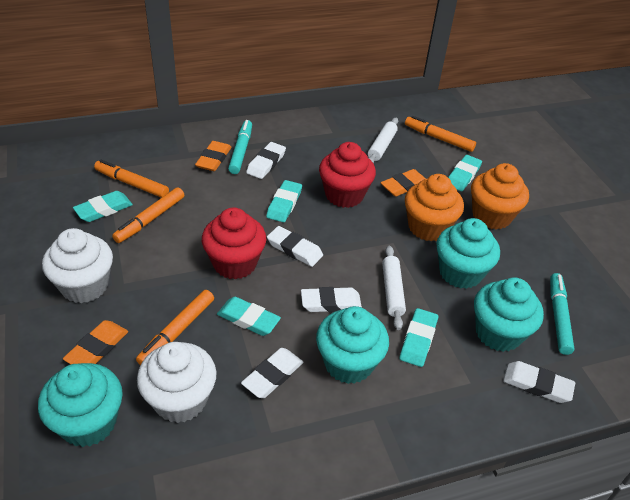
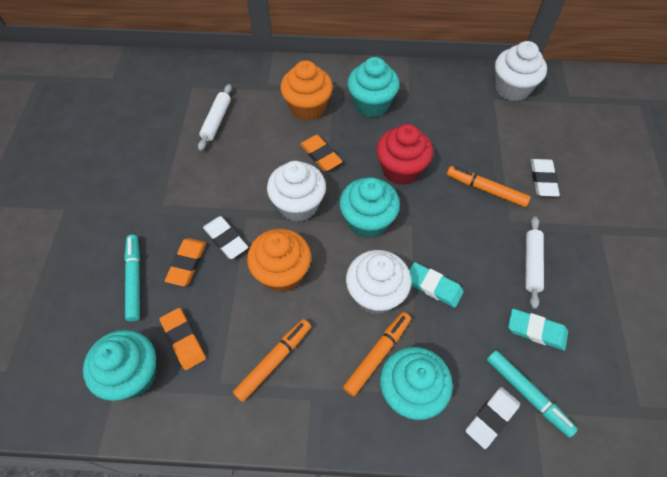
orange marker: 4 -> 3
red cupcake: 2 -> 1
turquoise eraser: 5 -> 2
white cupcake: 2 -> 3
white eraser: 5 -> 3

